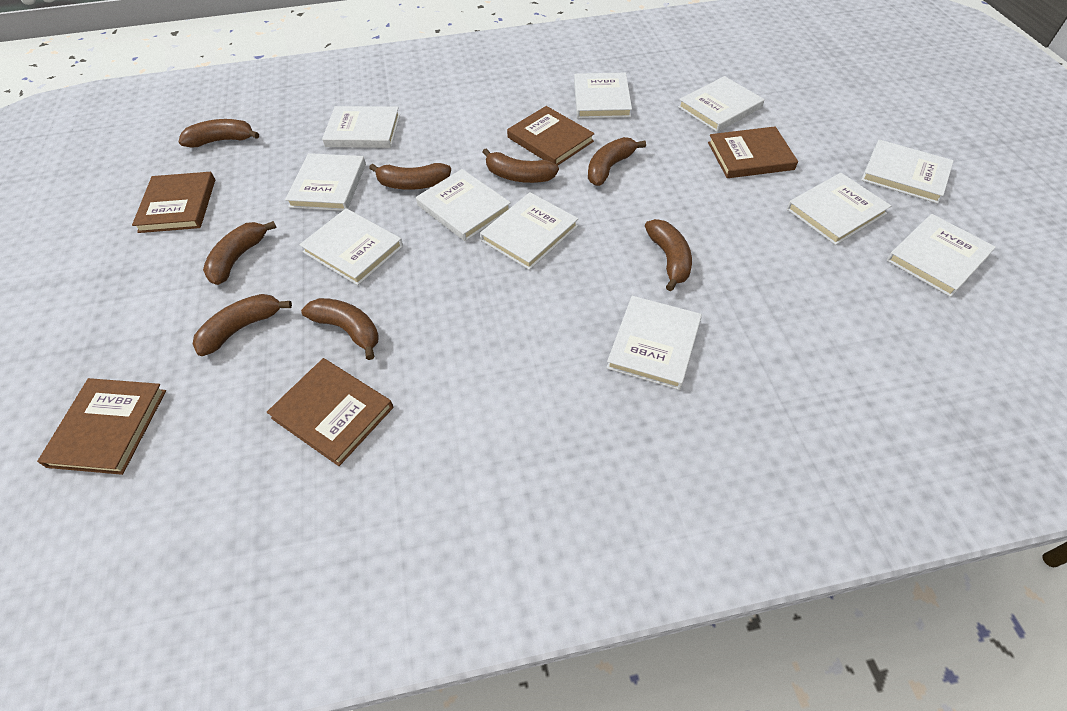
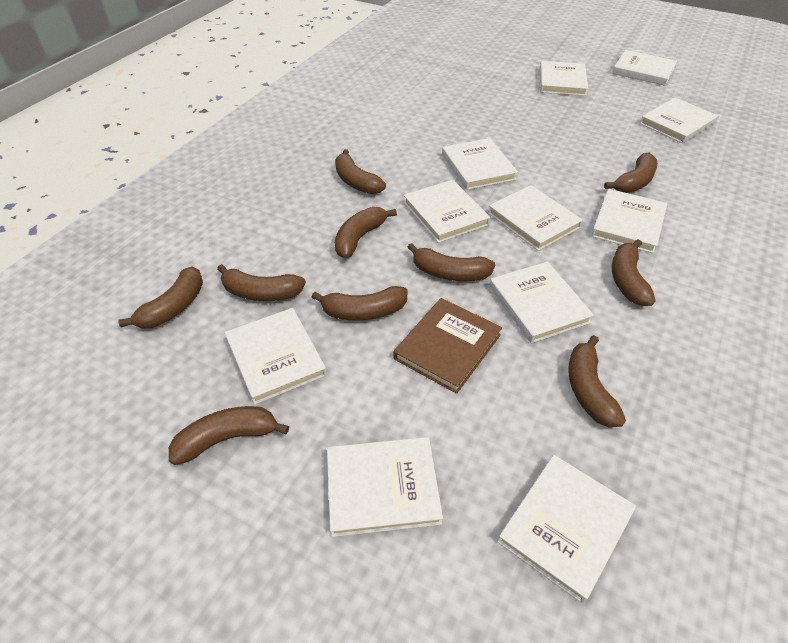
brown banana: 8 -> 10
brown book: 5 -> 1

